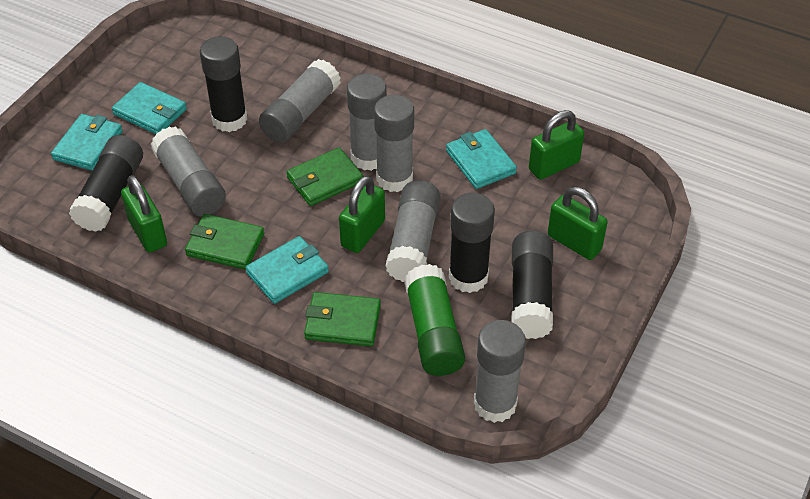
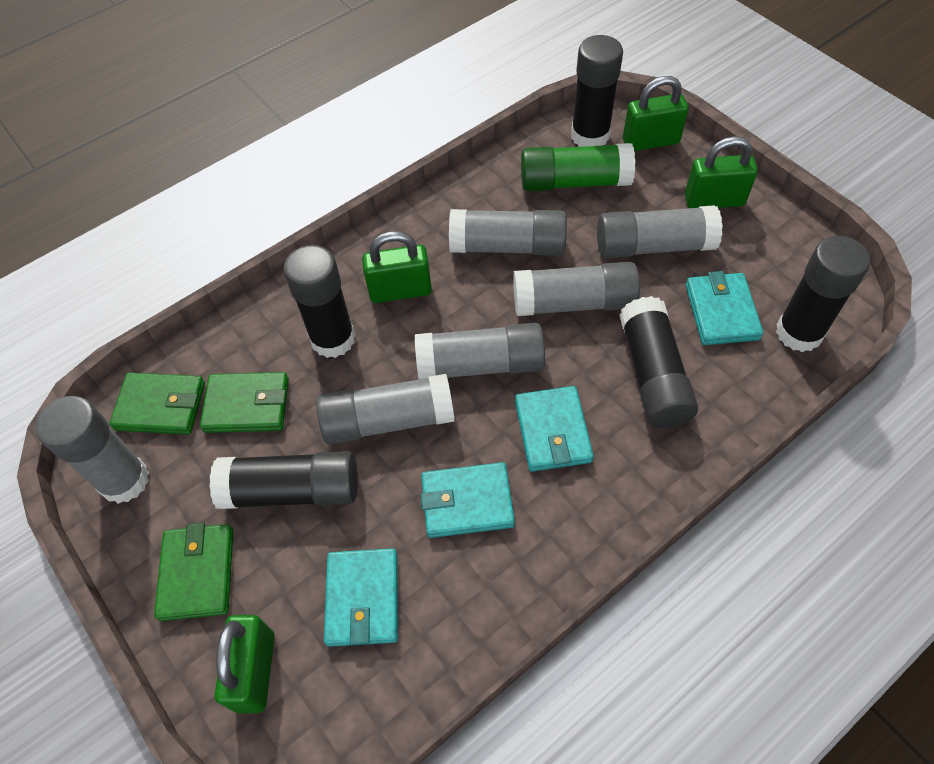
black glue stick: 4 -> 5

